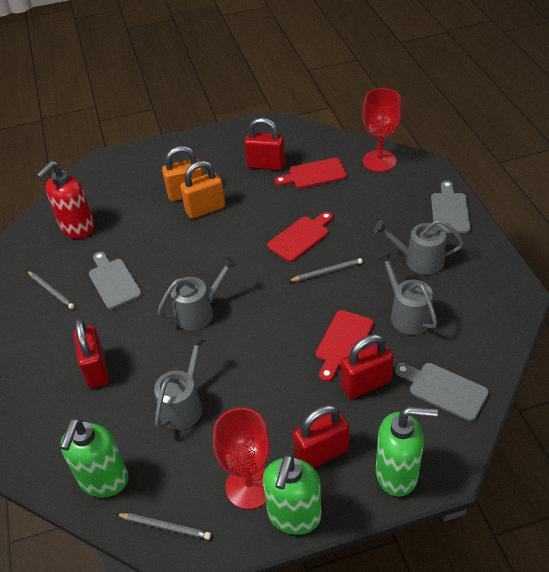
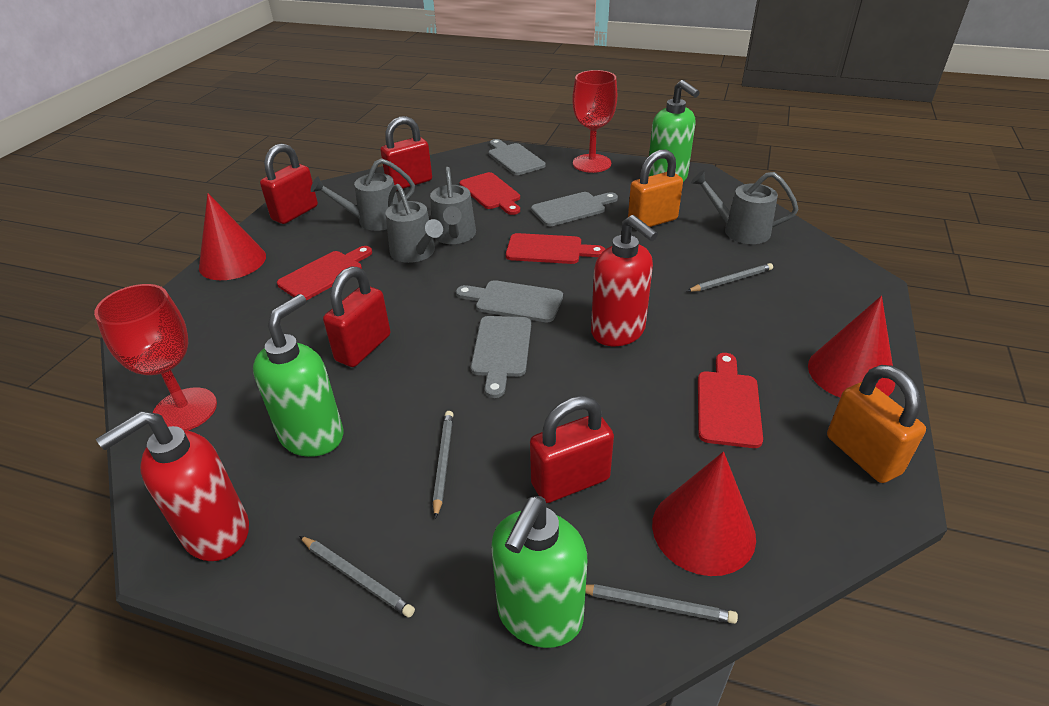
grey cutting board: 3 -> 4
grey pencil: 3 -> 4
red cone: 0 -> 3
red cutting board: 3 -> 4
red soap dispenser: 1 -> 2

